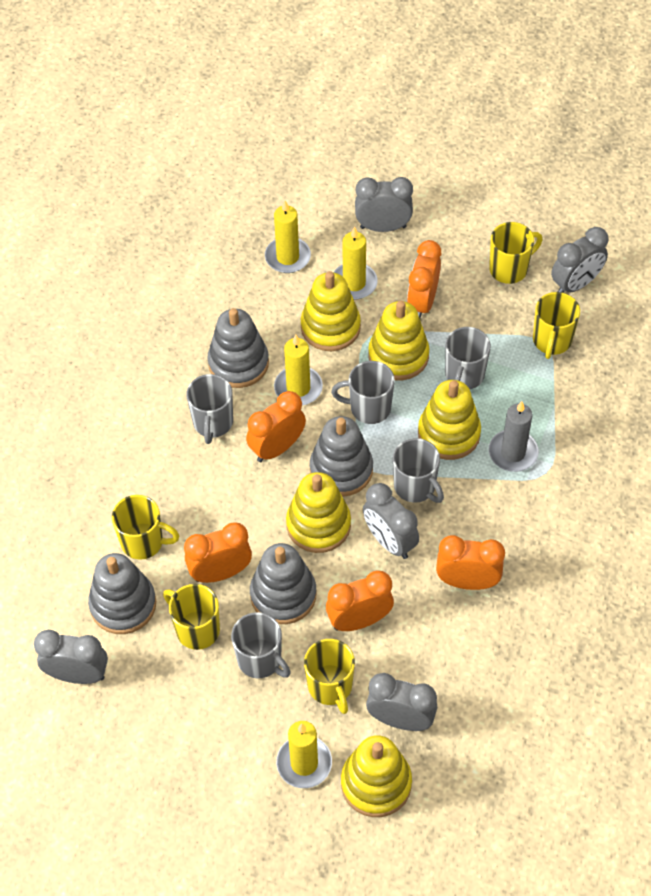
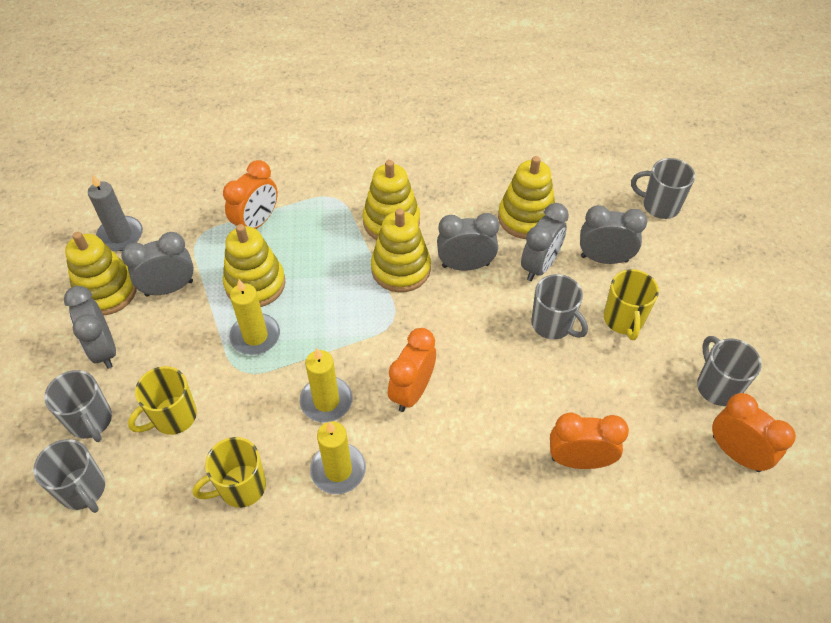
grey stacking toy: 4 -> 0
orange clock: 5 -> 4
yellow candle: 4 -> 3
yellow mug: 5 -> 3

